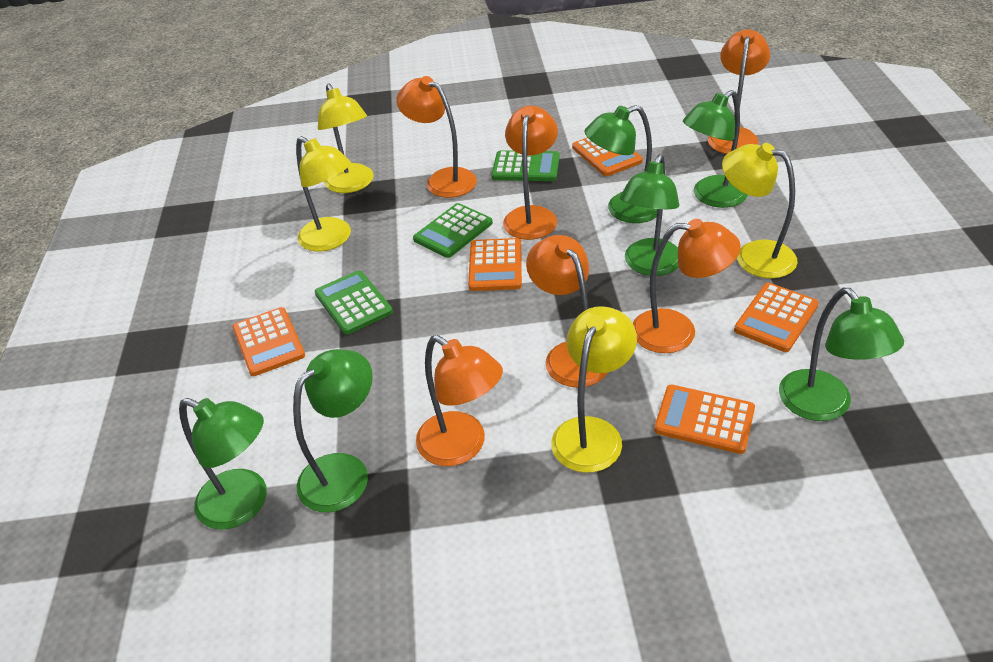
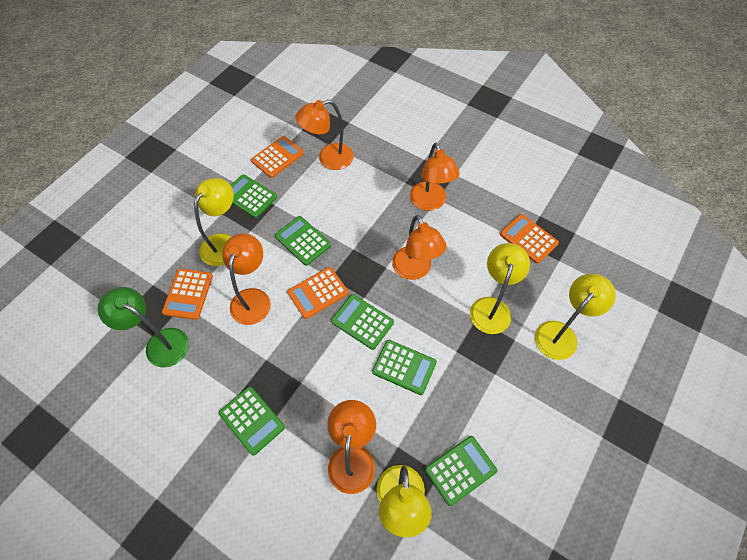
green calculator: 3 -> 6
green lamp: 6 -> 1
orange calculator: 5 -> 4
orange lamp: 6 -> 5

